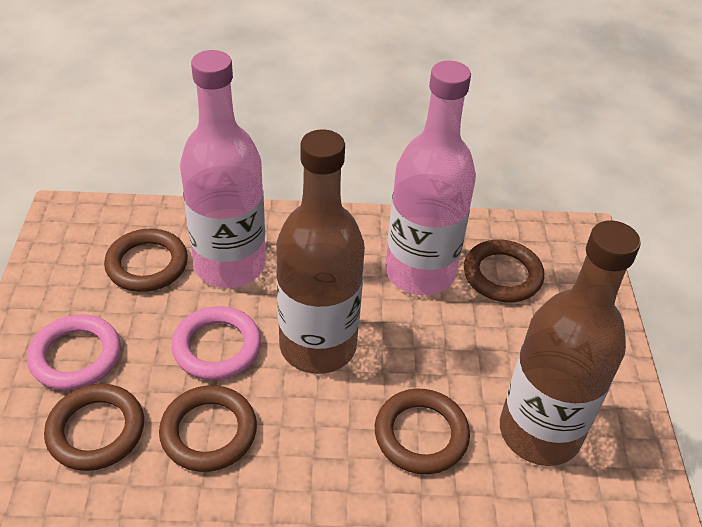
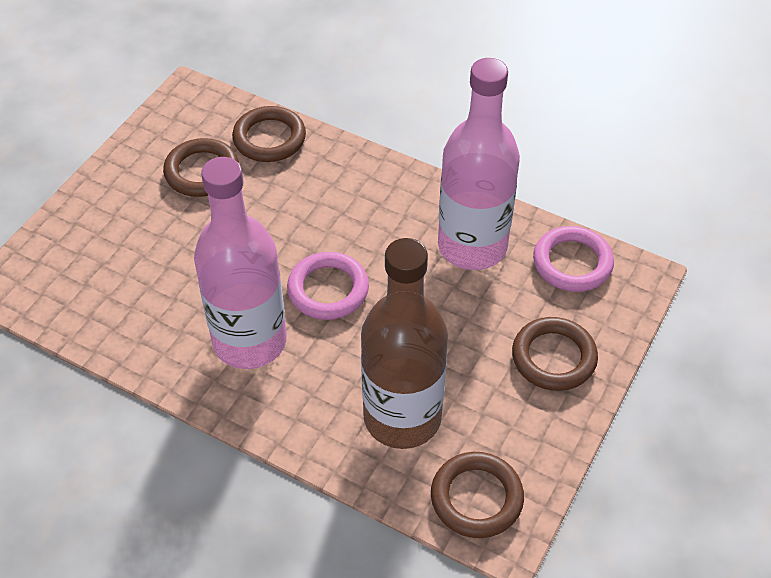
brown bottle: 2 -> 1
brown ring: 5 -> 4

